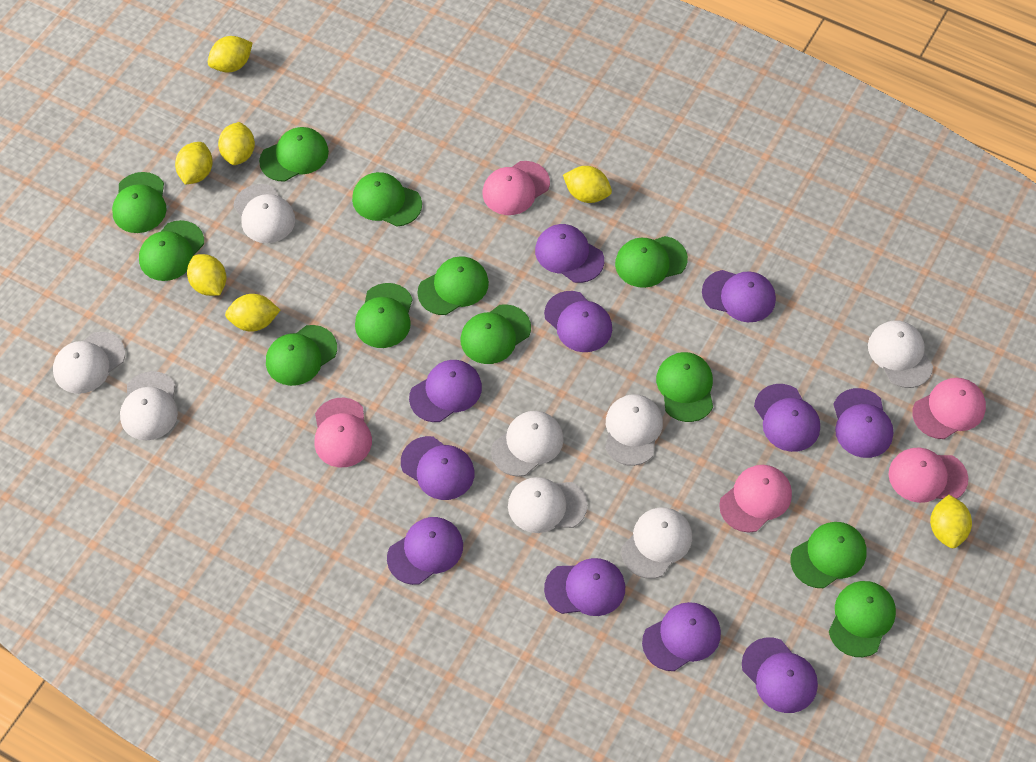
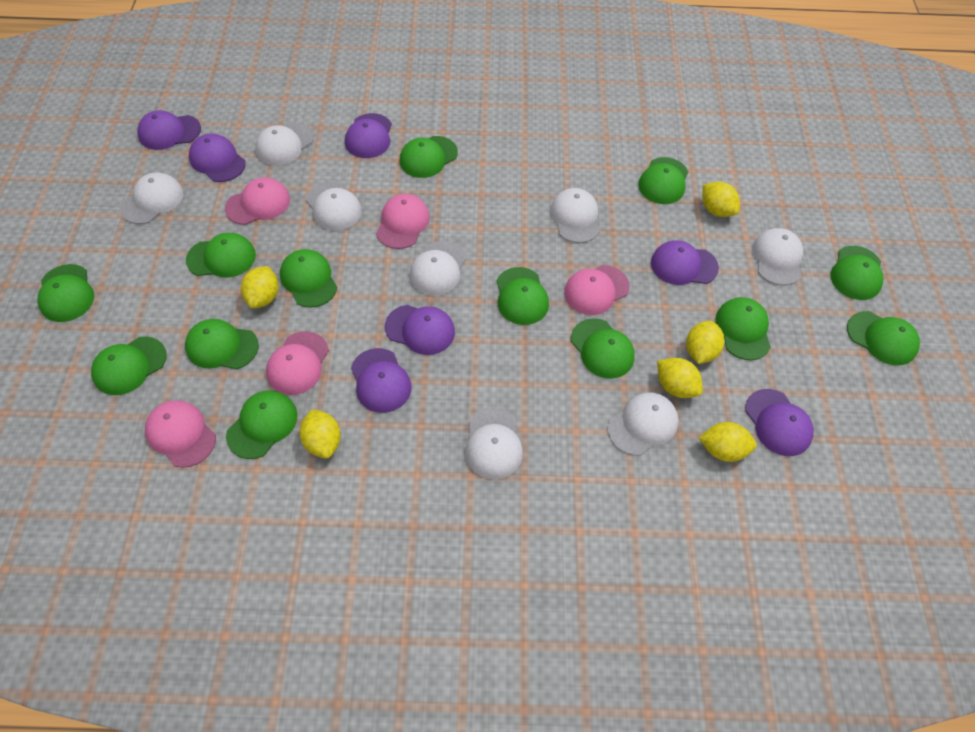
green cap: 12 -> 13
purple cap: 11 -> 7
yellow lemon: 7 -> 6

